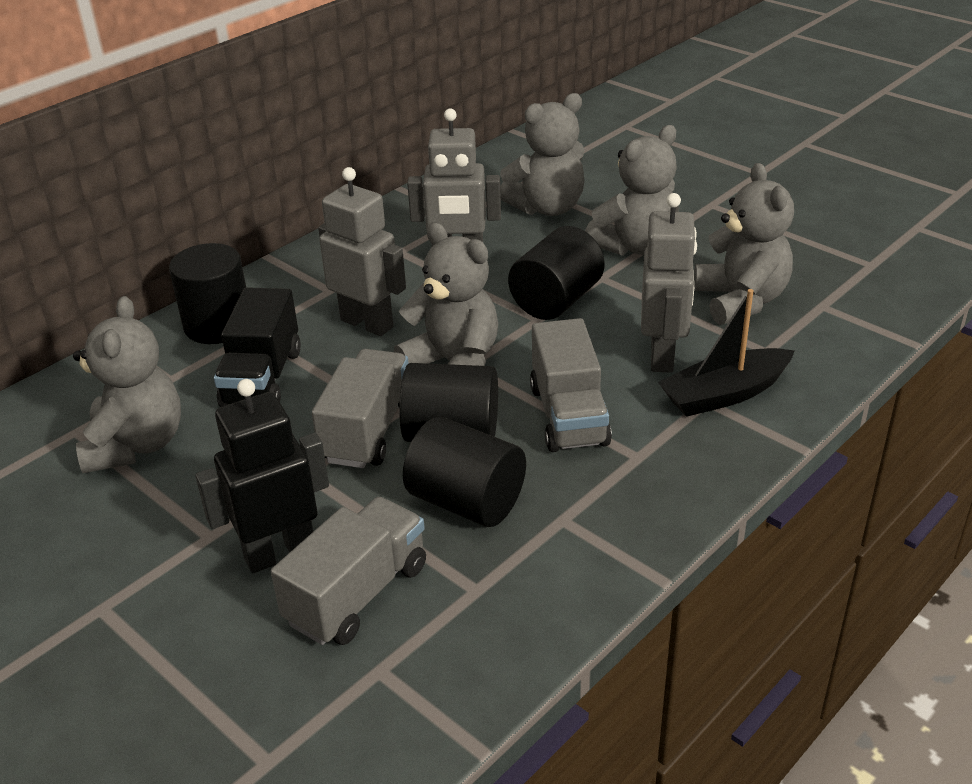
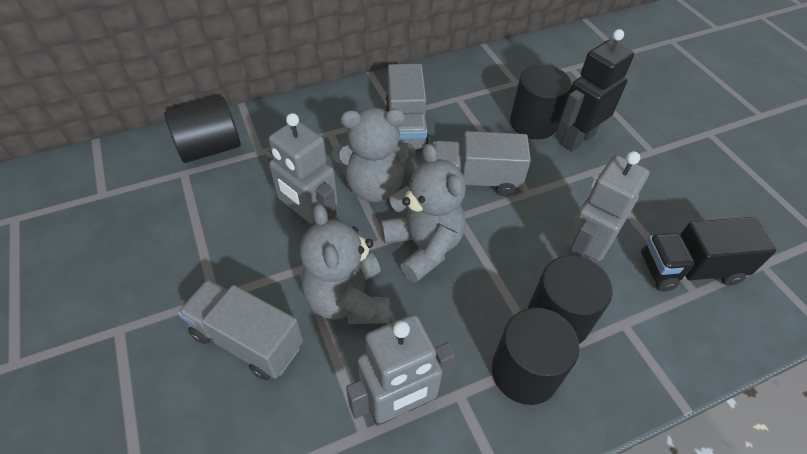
black boat: 1 -> 0
grey teddy bear: 5 -> 3

